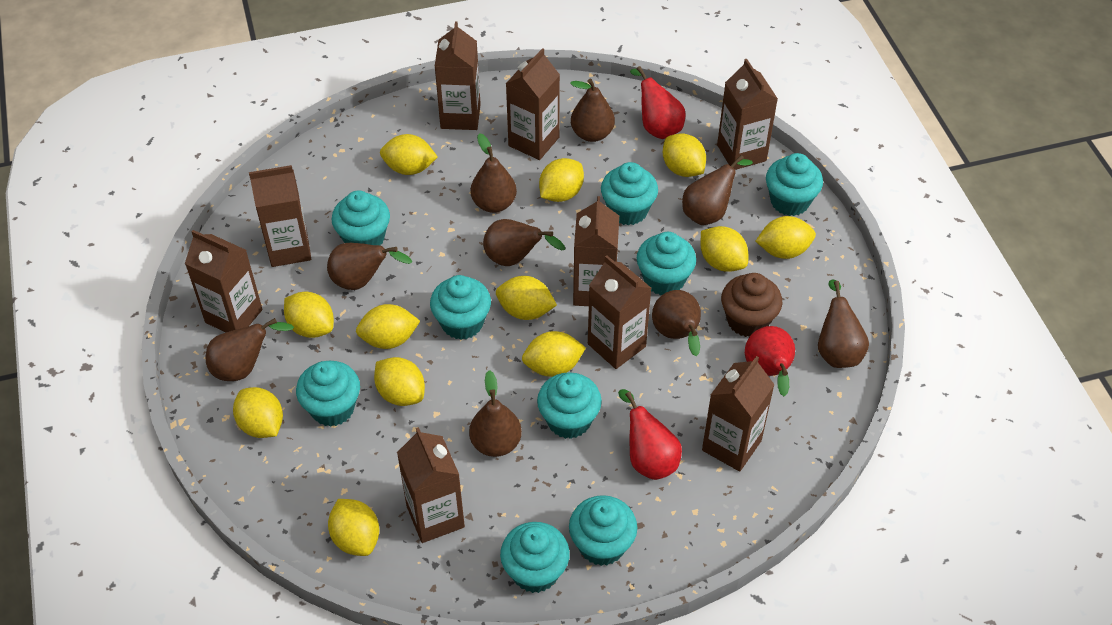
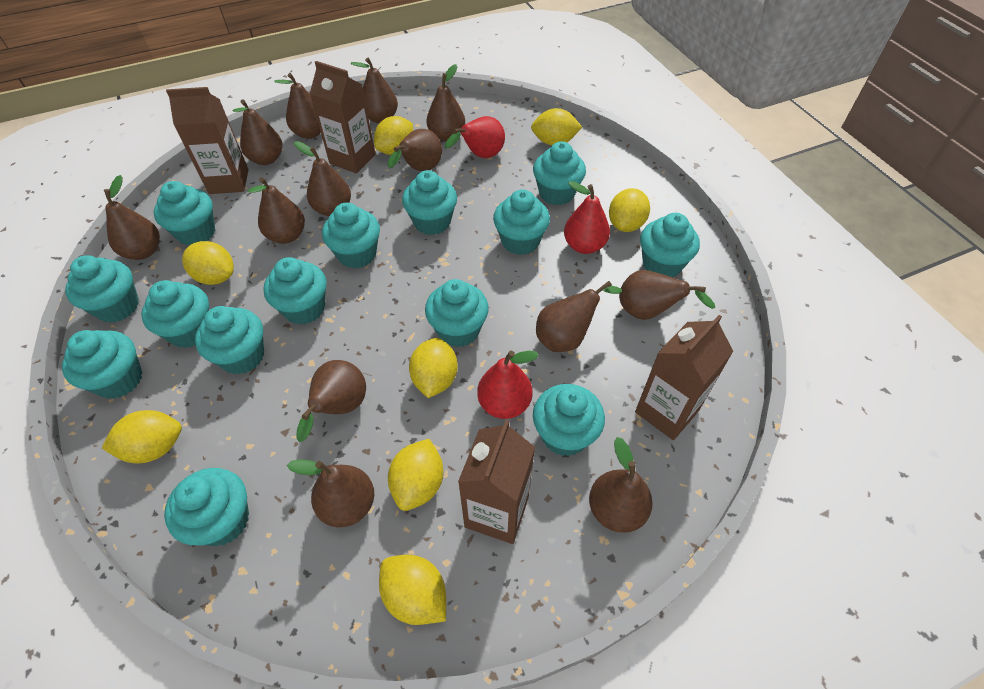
brown carton: 9 -> 4
brown cupcake: 1 -> 0
brown pear: 9 -> 13
turquoise cupcake: 9 -> 14
yellow lemon: 12 -> 8

